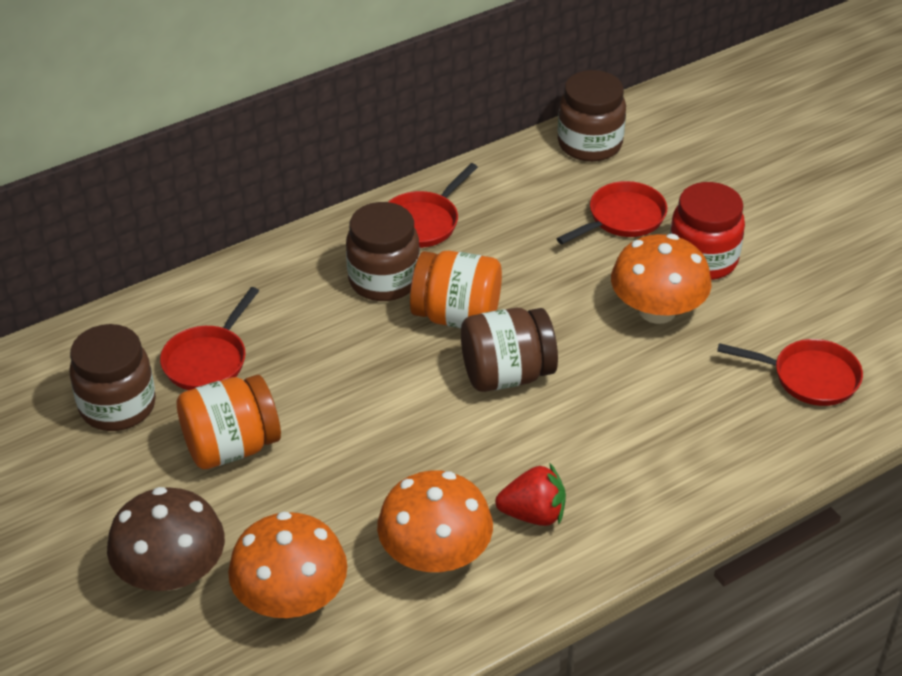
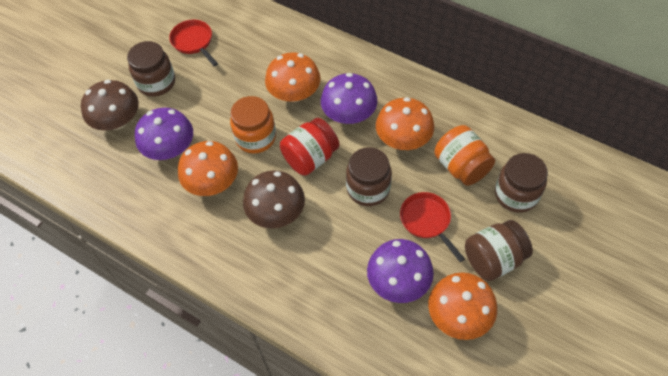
brown mushroom: 1 -> 2
orange mushroom: 3 -> 4
purple mushroom: 0 -> 3
red pan: 4 -> 2
red strawberry: 1 -> 0

